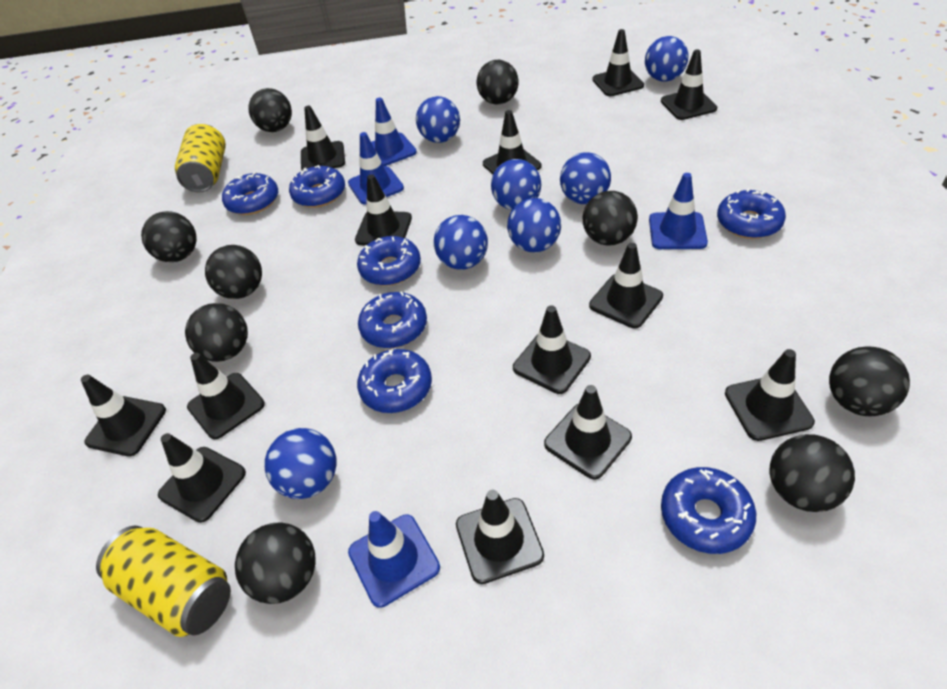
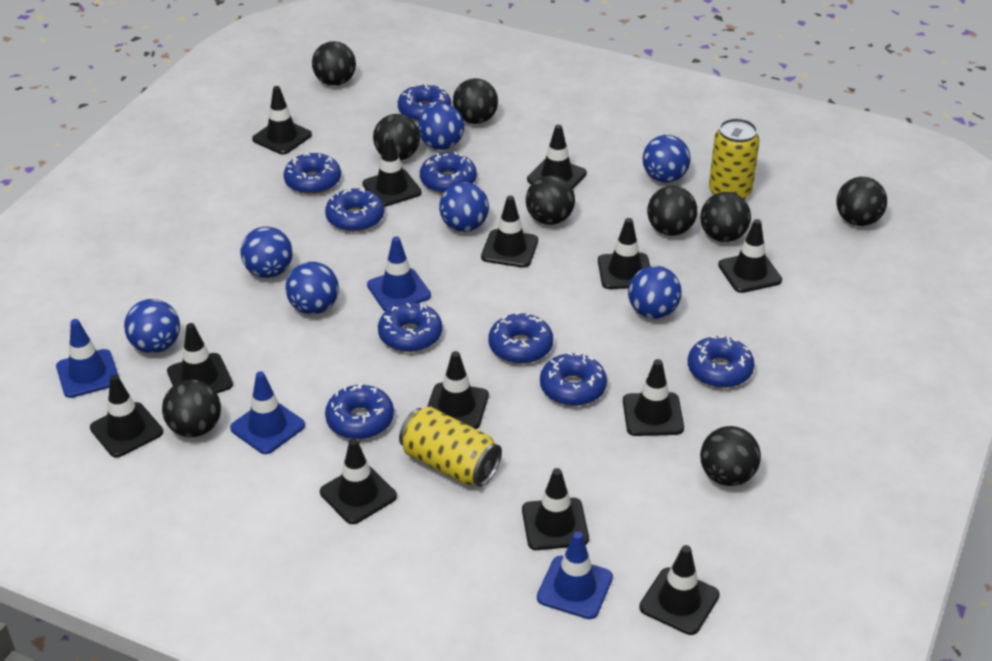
blue donut: 7 -> 9

